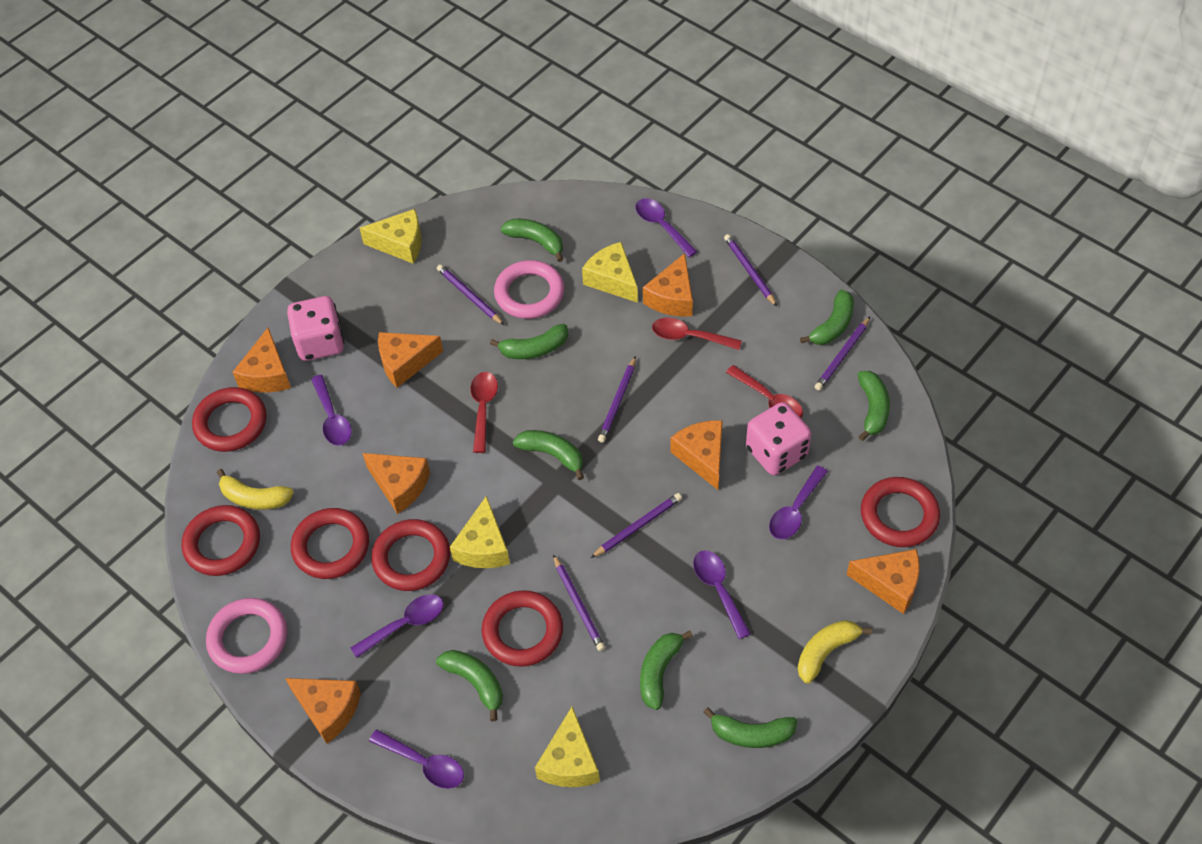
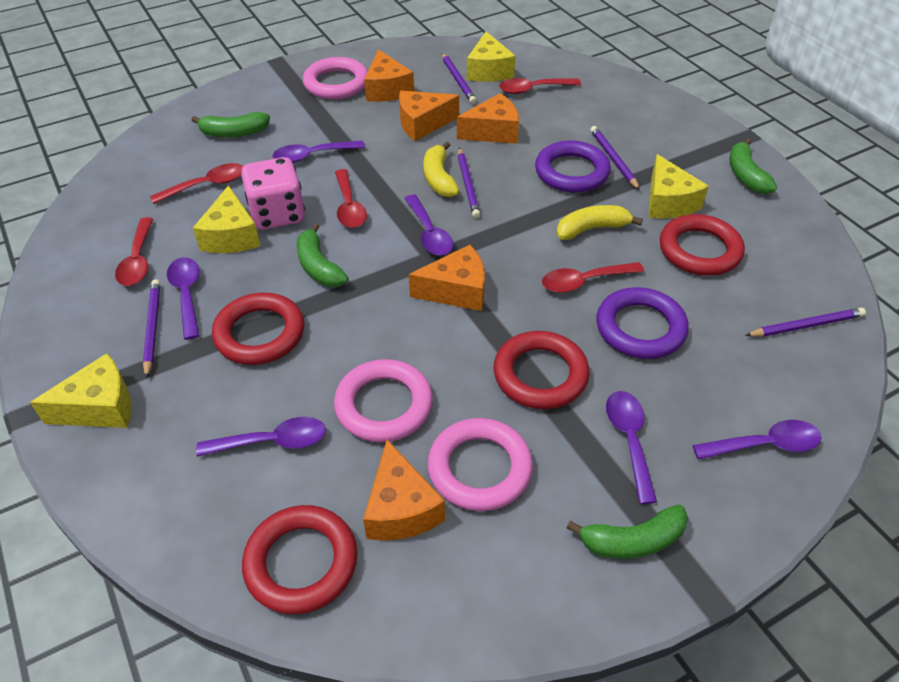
green banana: 8 -> 4
orange cheese: 7 -> 5
pink dice: 2 -> 1
pink ring: 2 -> 3
purple pencil: 6 -> 5
purple ring: 0 -> 2
red ring: 6 -> 4
red spoon: 3 -> 5

